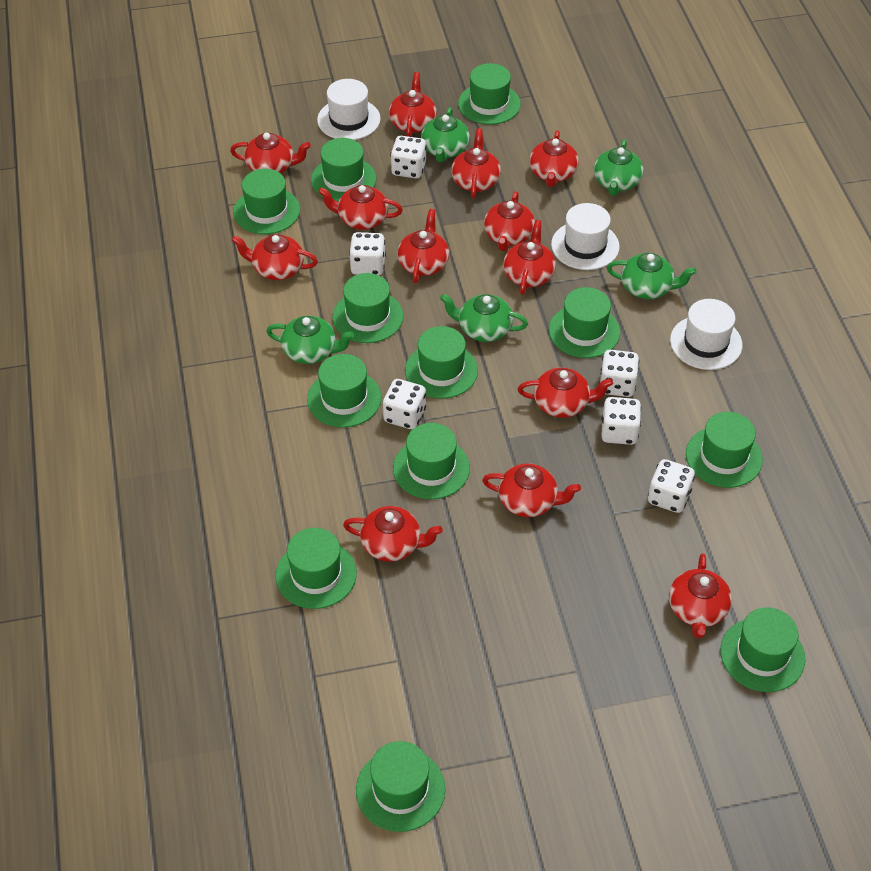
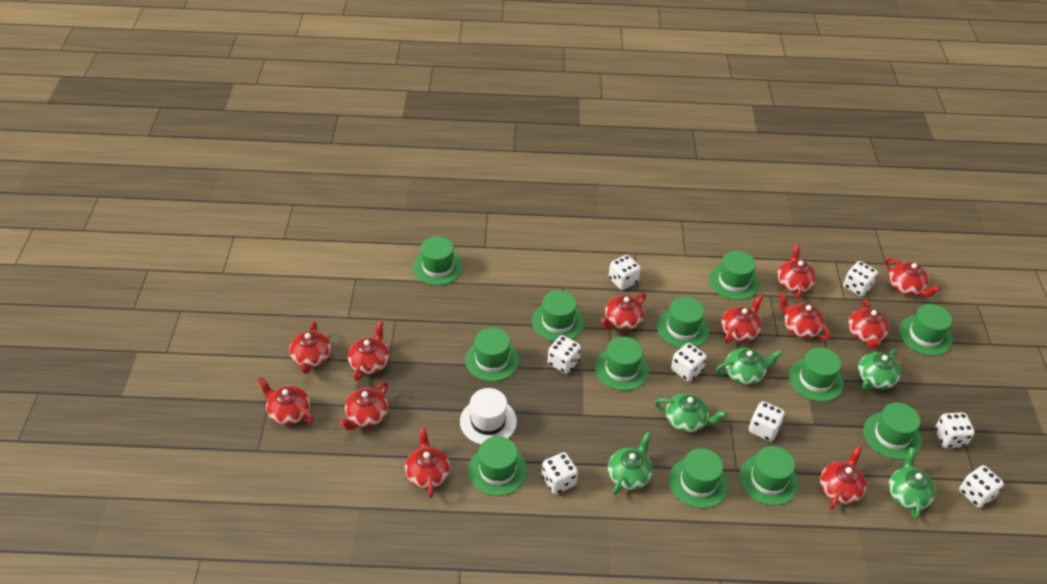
red teapot: 13 -> 12
white dice: 6 -> 8
white hat: 3 -> 1

